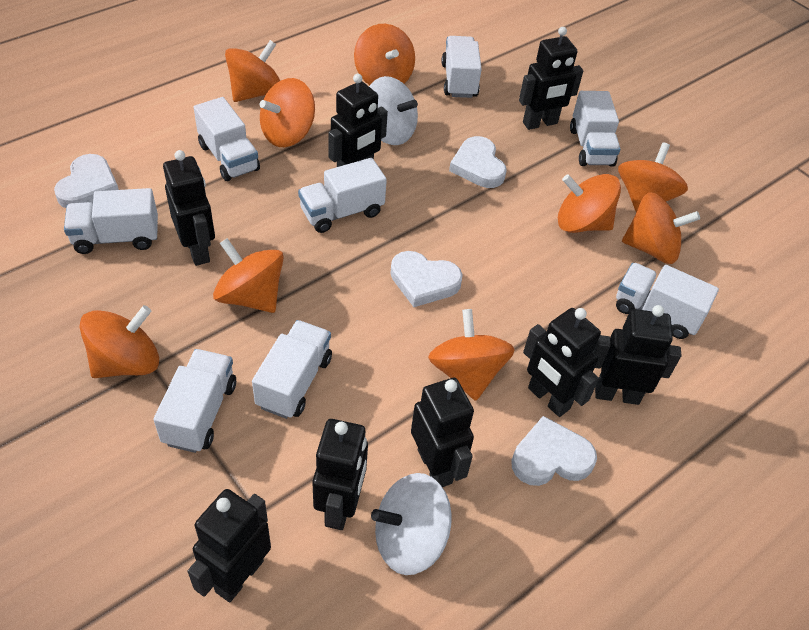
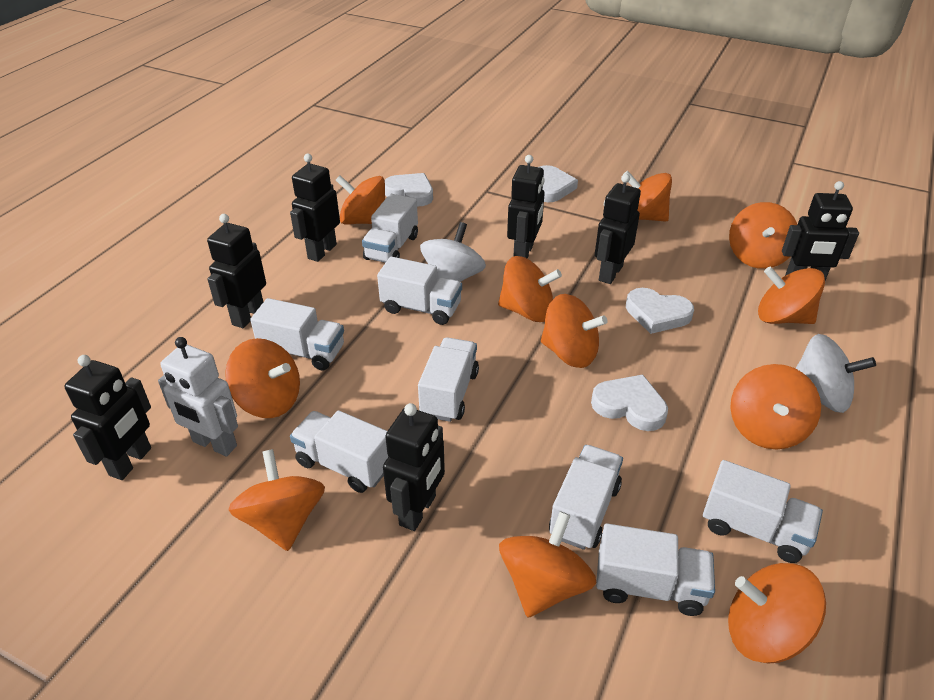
black robot: 8 -> 7
orange spinning top: 9 -> 11
white robot: 0 -> 1

